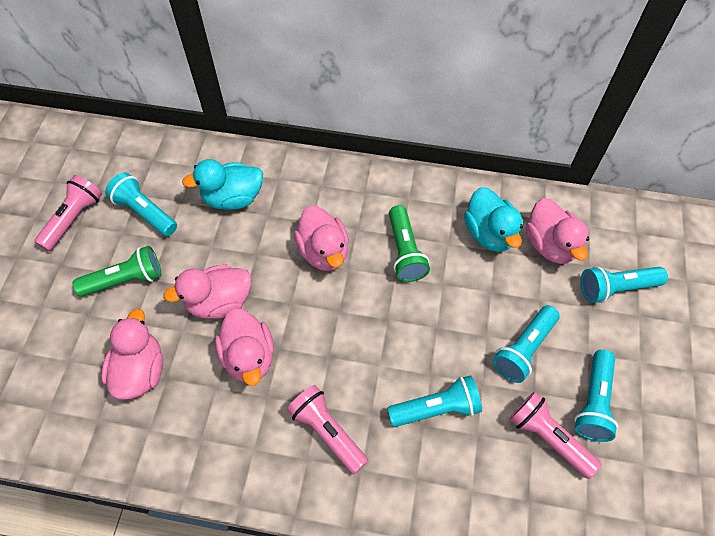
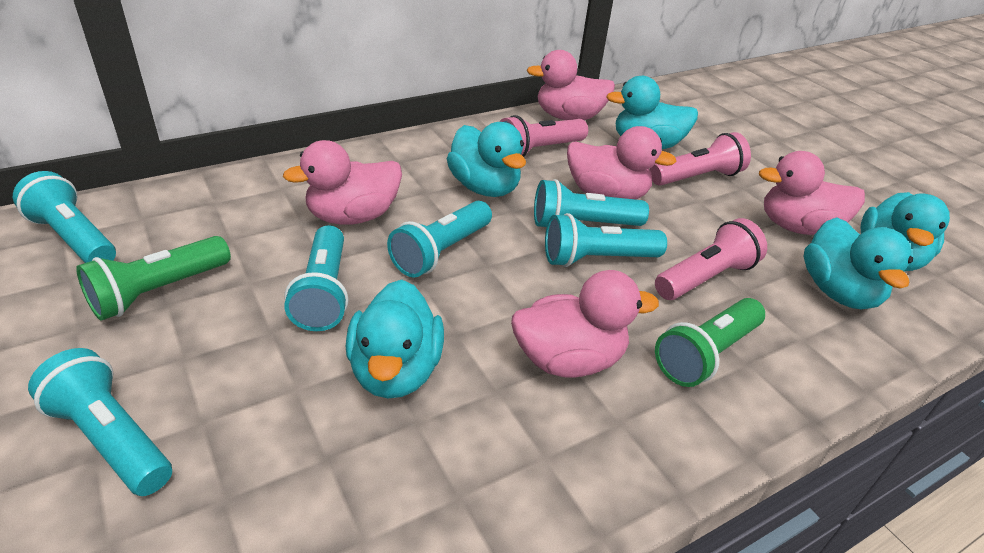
turquoise duck: 2 -> 5
turquoise flashlight: 5 -> 6

